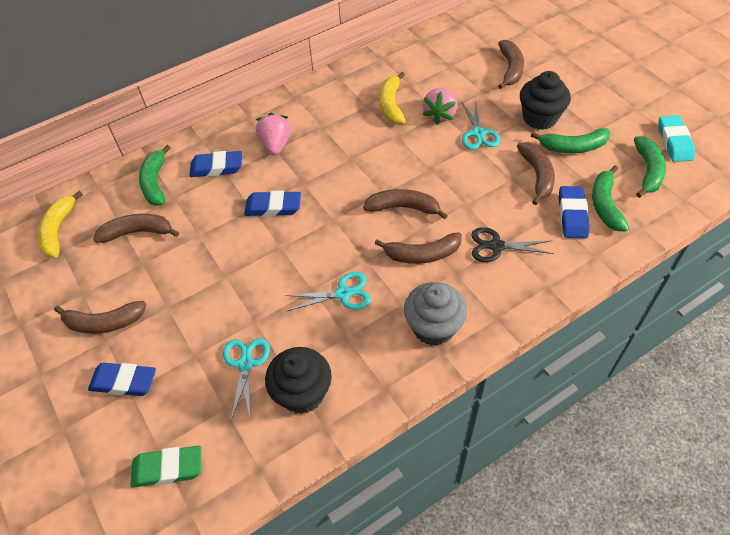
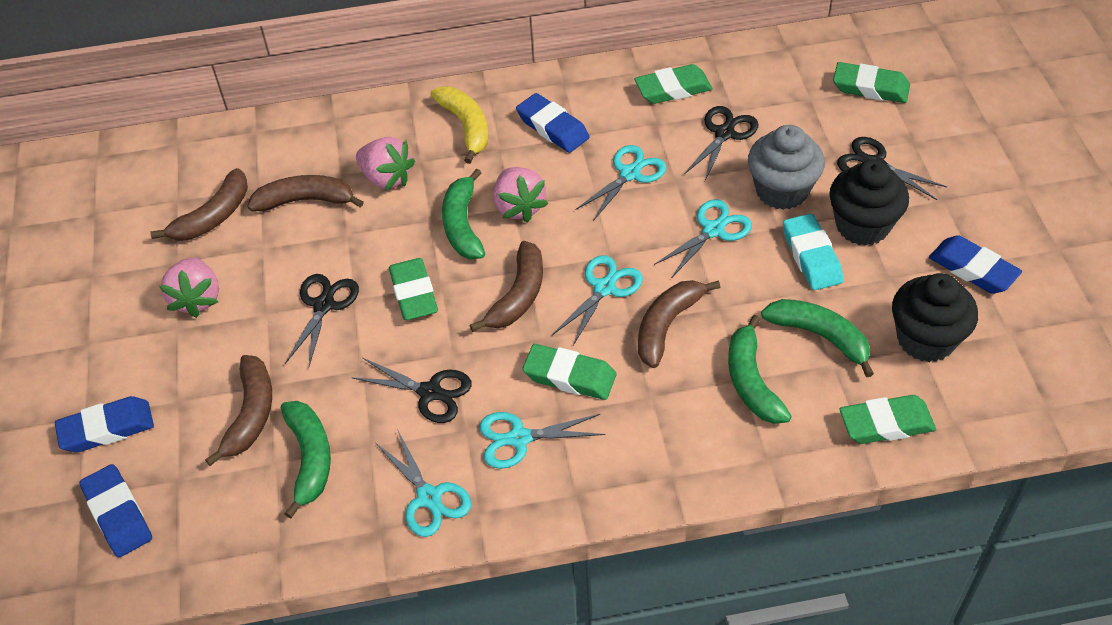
black scissors: 1 -> 4
brown banana: 6 -> 5
green eraser: 1 -> 5
pink strawberry: 2 -> 3
turquoise scissors: 3 -> 5
yellow banana: 2 -> 1

